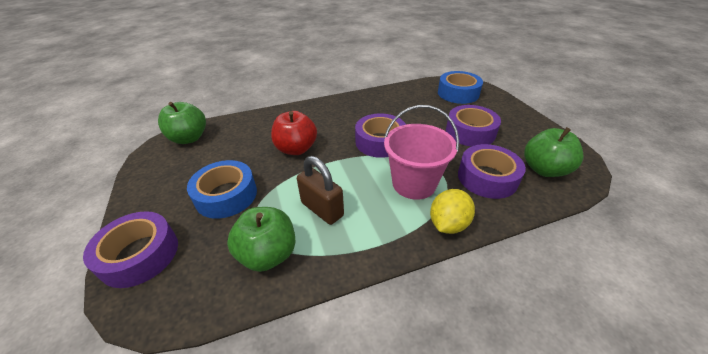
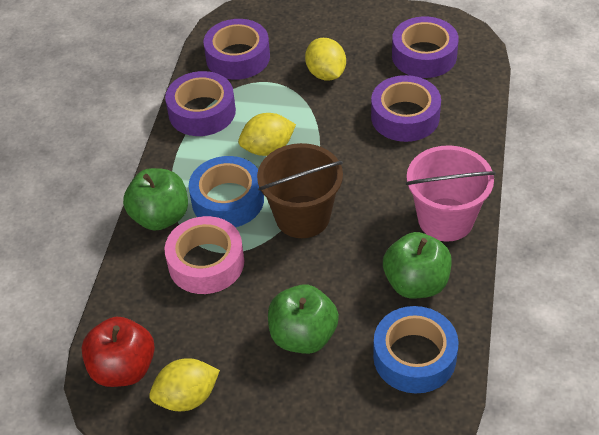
brown bucket: 0 -> 1
brown padlock: 1 -> 0
pink tape: 0 -> 1
yellow lemon: 1 -> 3

